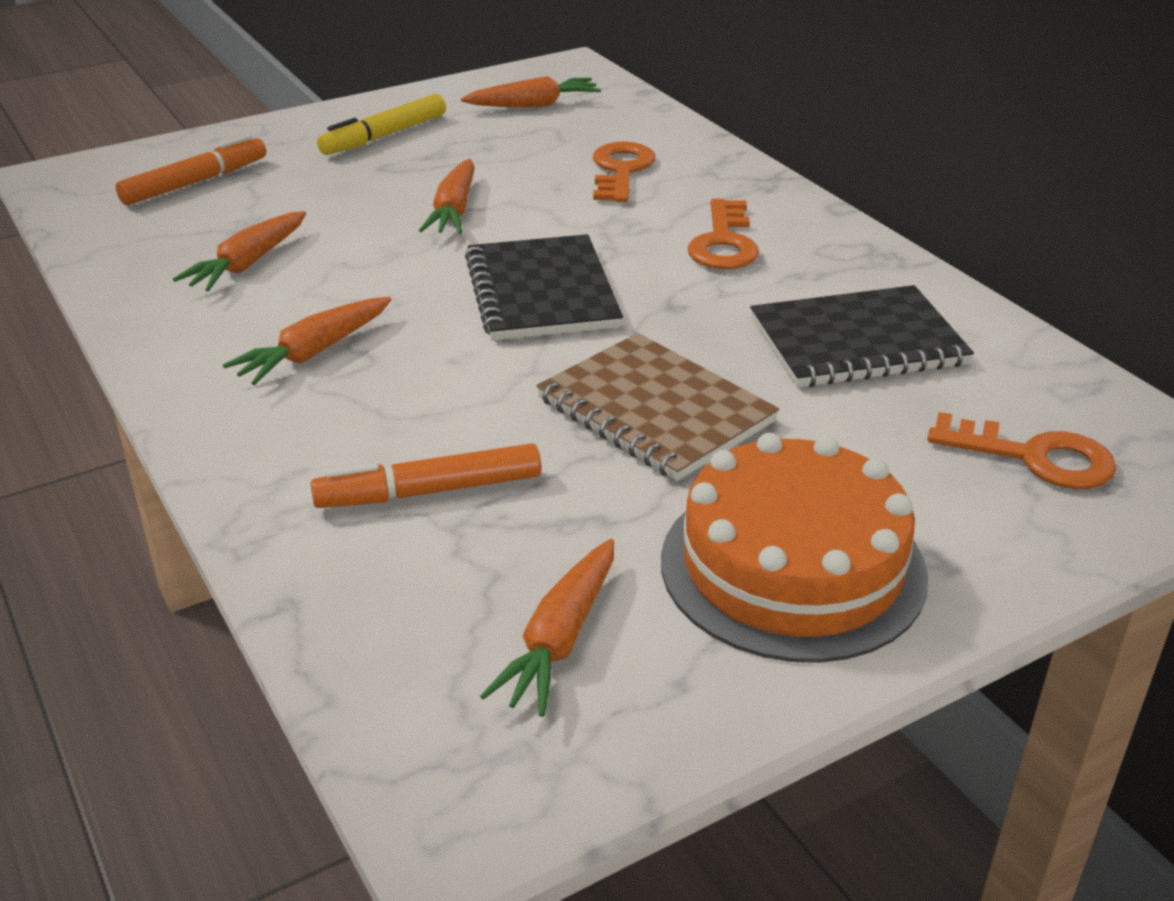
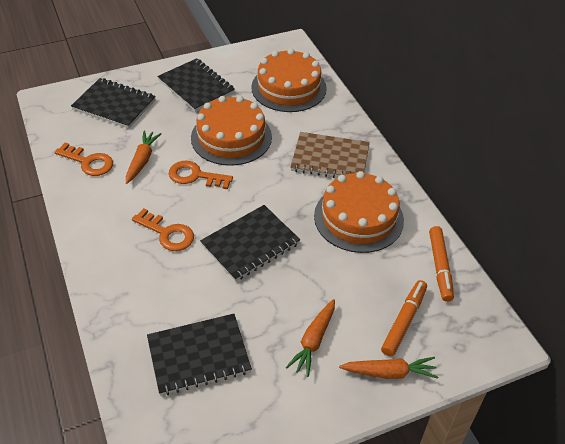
black notebook: 2 -> 4
orange cake: 1 -> 3
orange carrot: 5 -> 3
yellow marker: 1 -> 0

